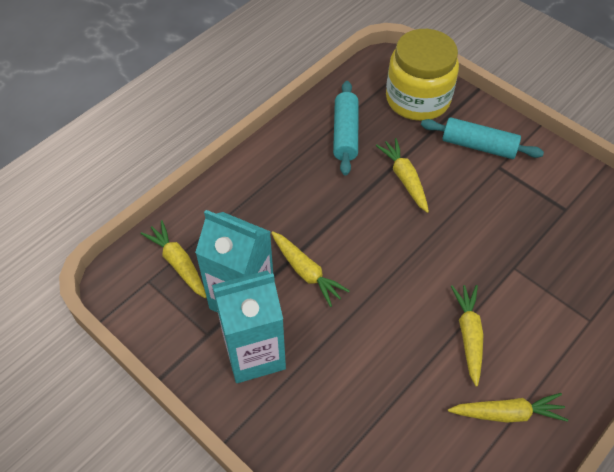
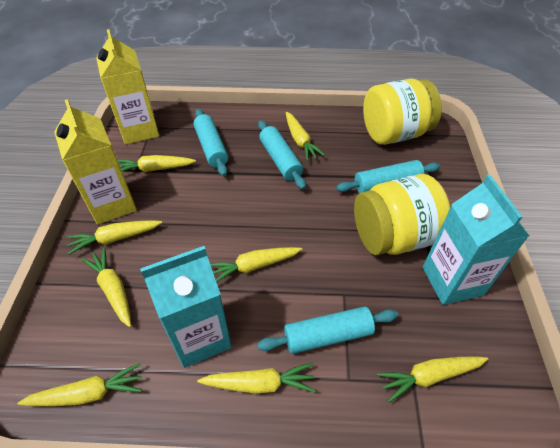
turquoise rolling pin: 2 -> 4
yellow carrot: 5 -> 8
yellow carton: 0 -> 2
yellow jar: 1 -> 2

